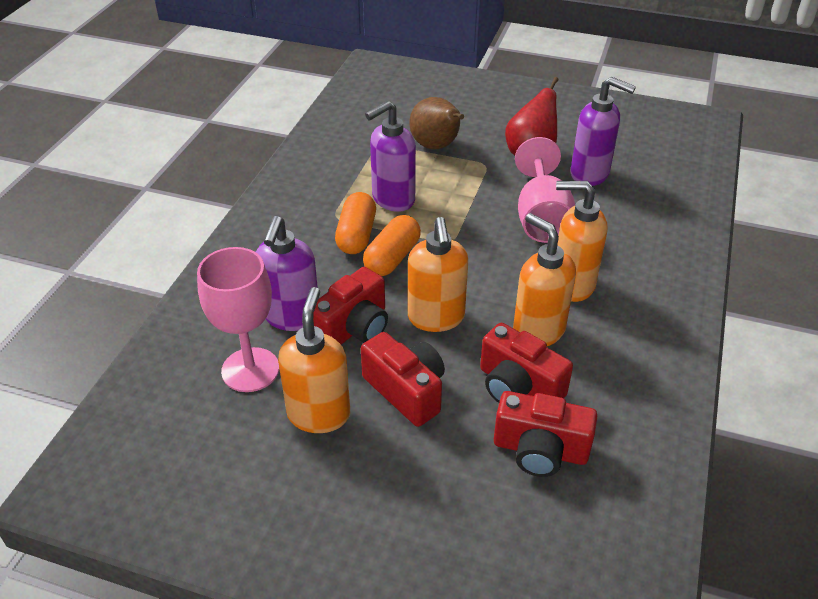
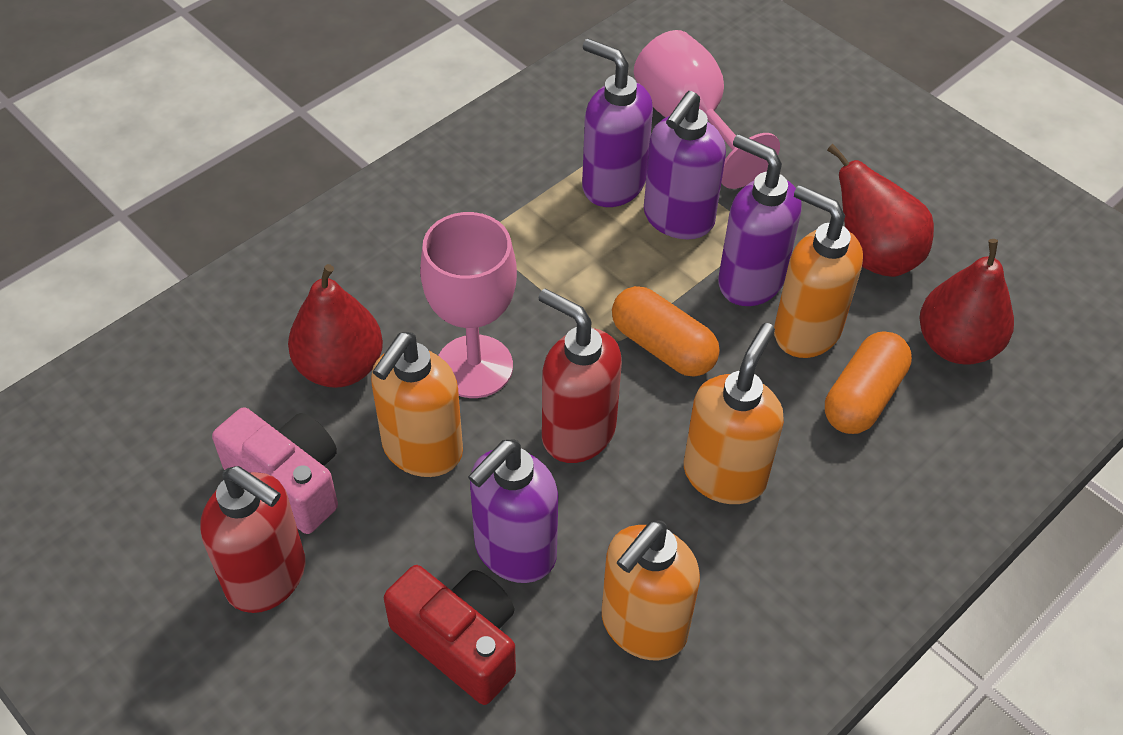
brown pear: 1 -> 0
pink camera: 0 -> 1
purple soap dispenser: 3 -> 4
red camera: 4 -> 1
red pear: 1 -> 3
red soap dispenser: 0 -> 2

